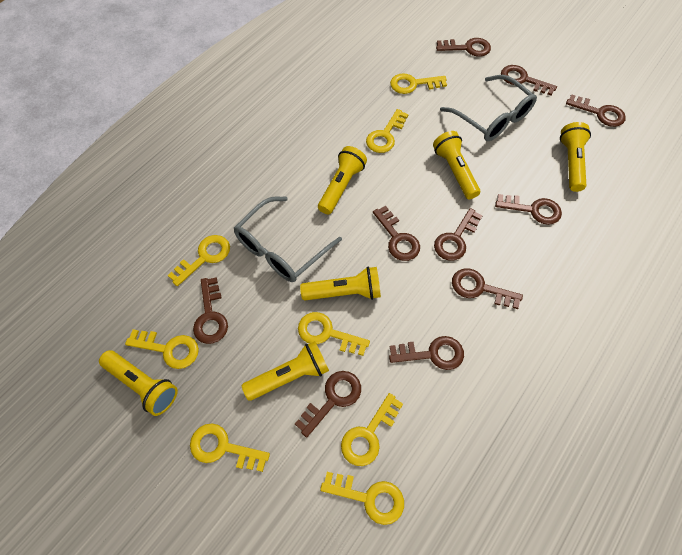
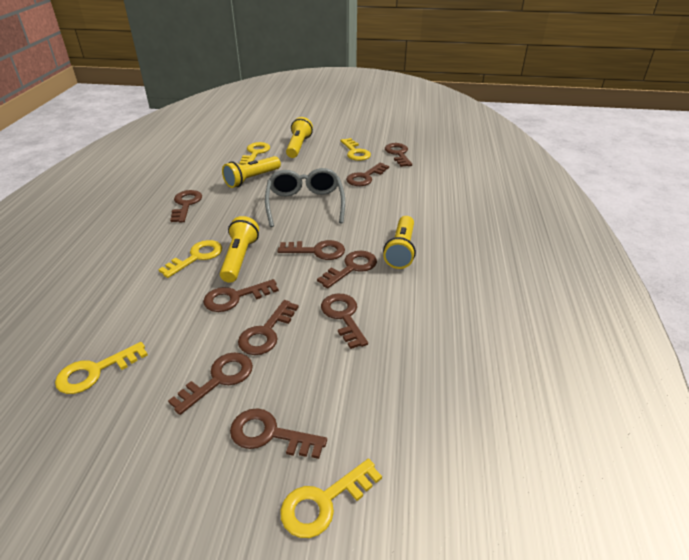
grey glasses: 2 -> 1
yellow flashlight: 6 -> 4
yellow key: 8 -> 5

